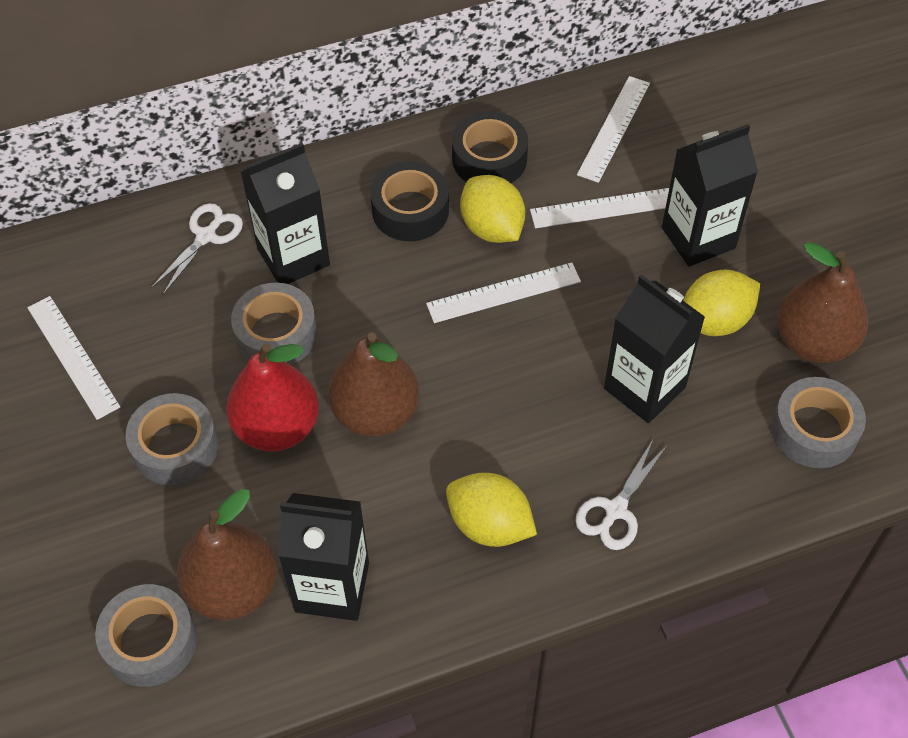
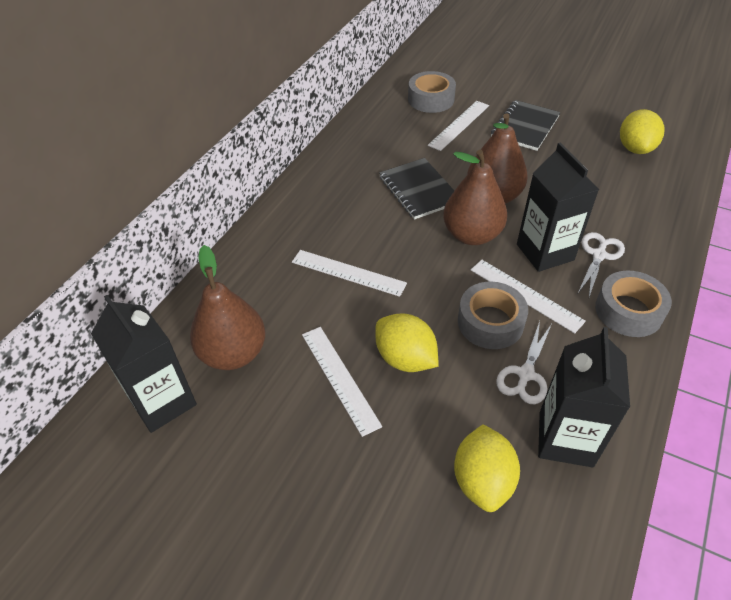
black carton: 4 -> 3
black notebook: 0 -> 2
black tape: 2 -> 0
grey tape: 4 -> 3
red pear: 1 -> 0

